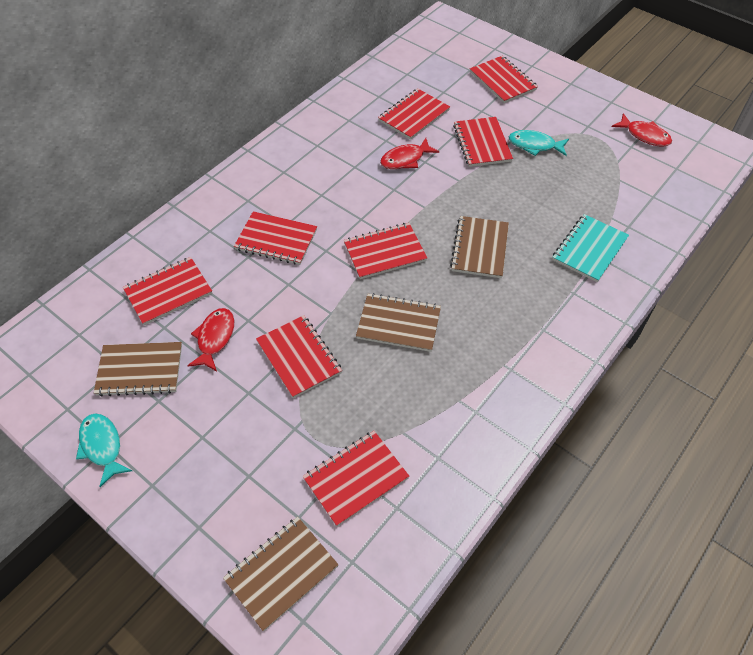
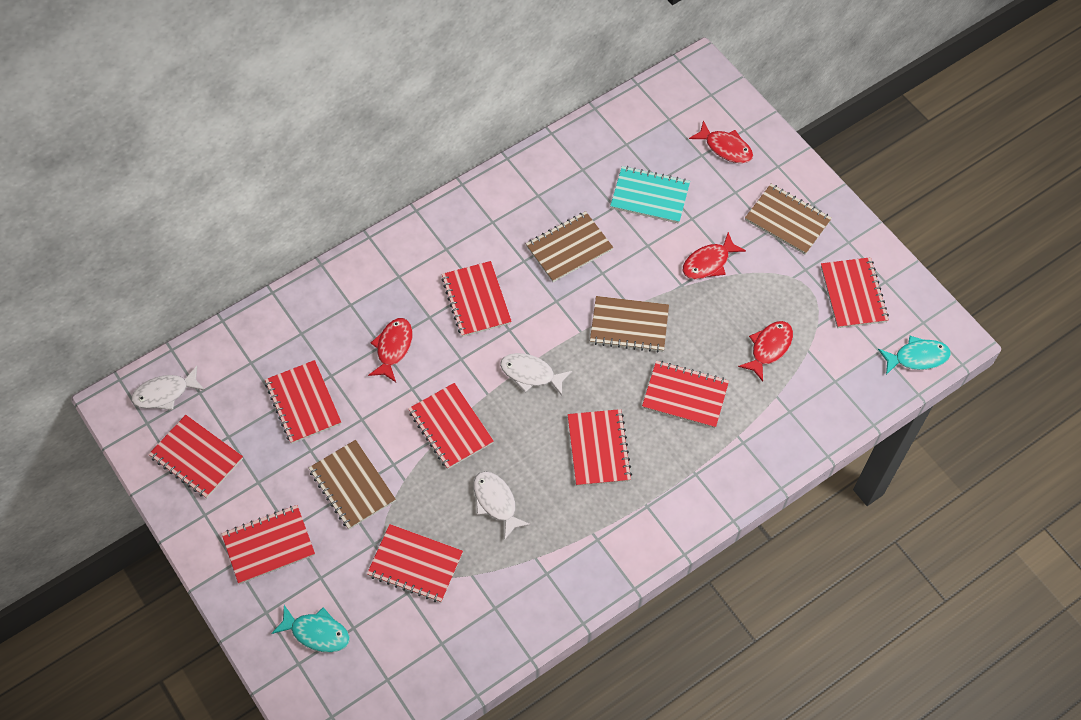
red fish: 3 -> 4
red notebook: 8 -> 9
white fish: 0 -> 3

